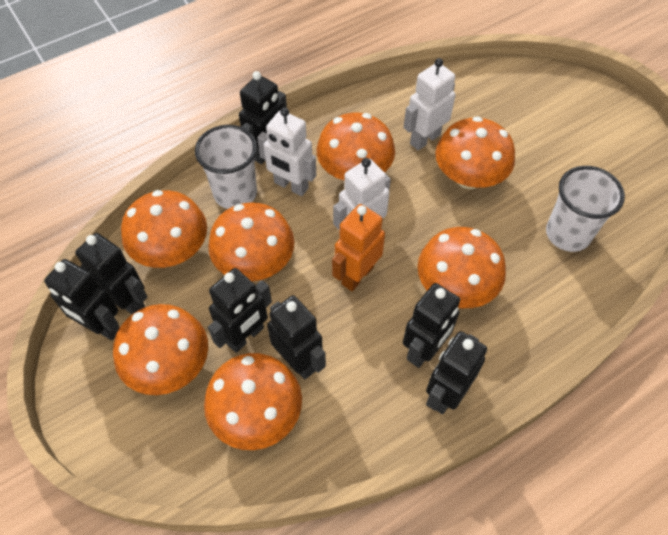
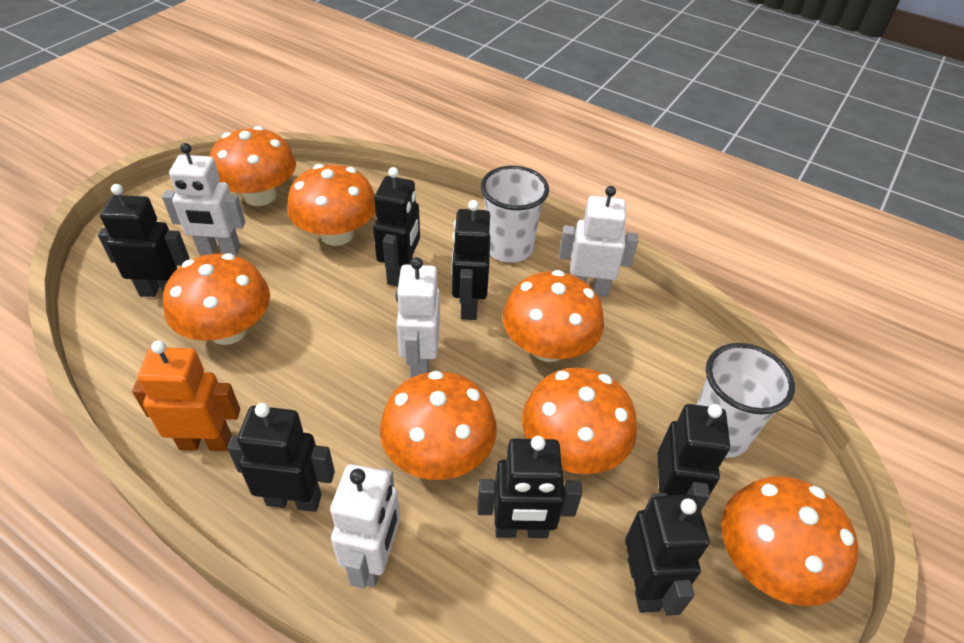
white robot: 3 -> 4

